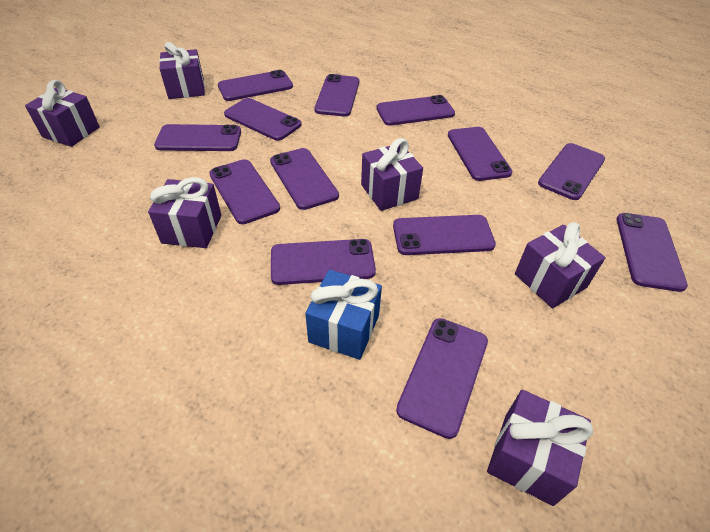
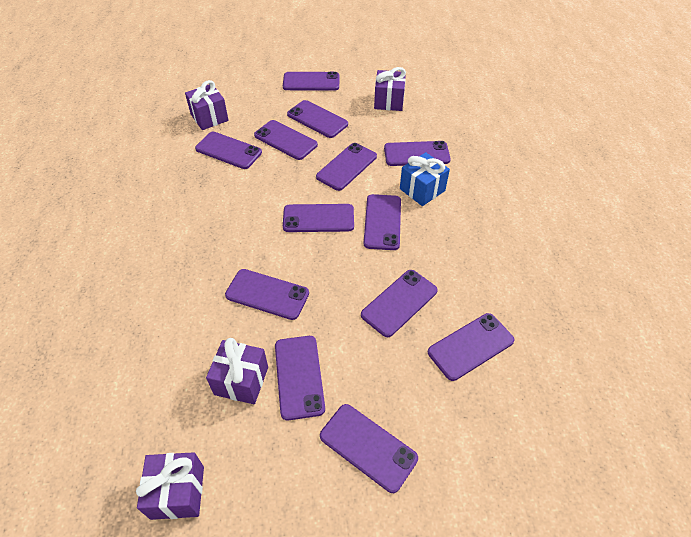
purple gift: 6 -> 4

